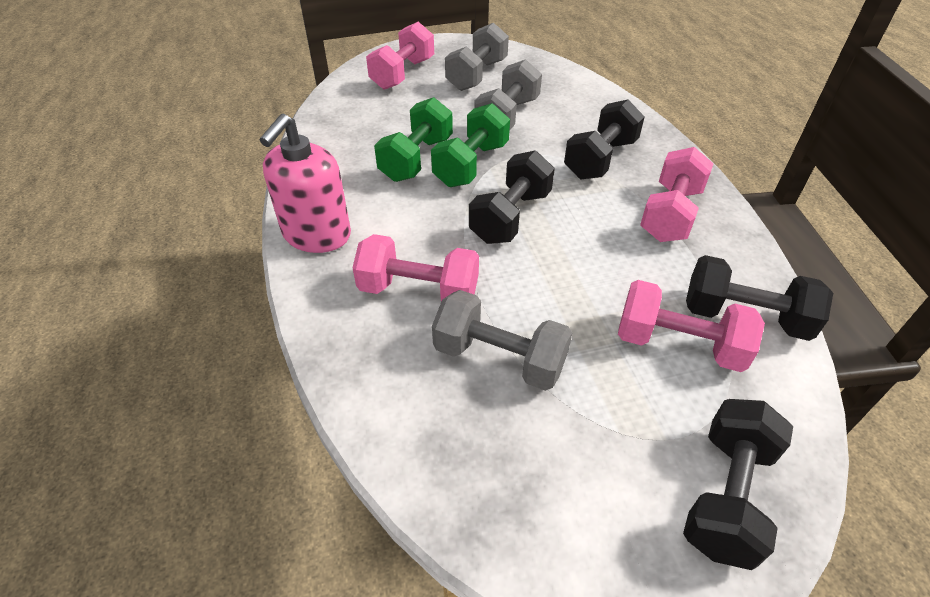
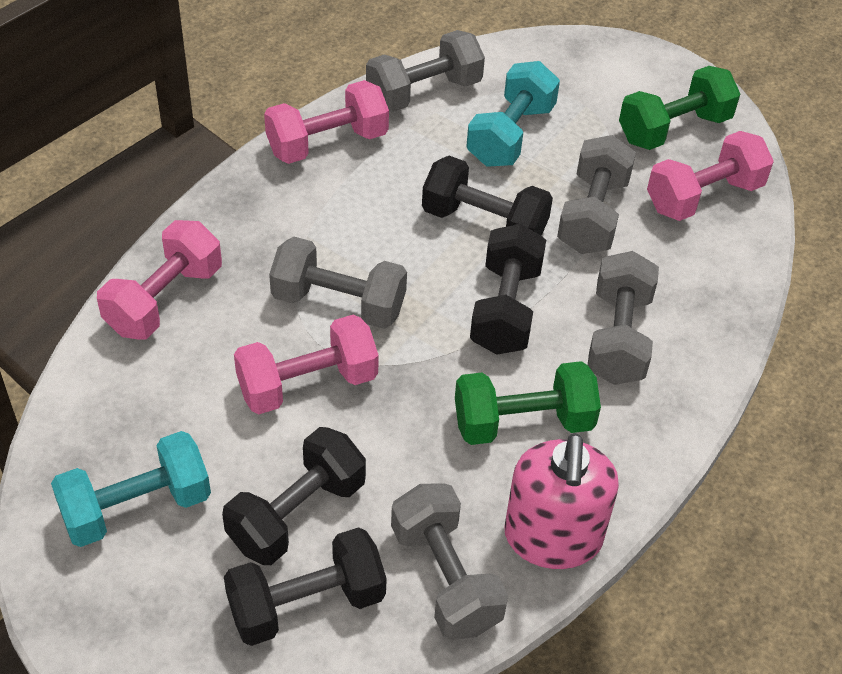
grey dumbbell: 3 -> 5
turquoise dumbbell: 0 -> 2

